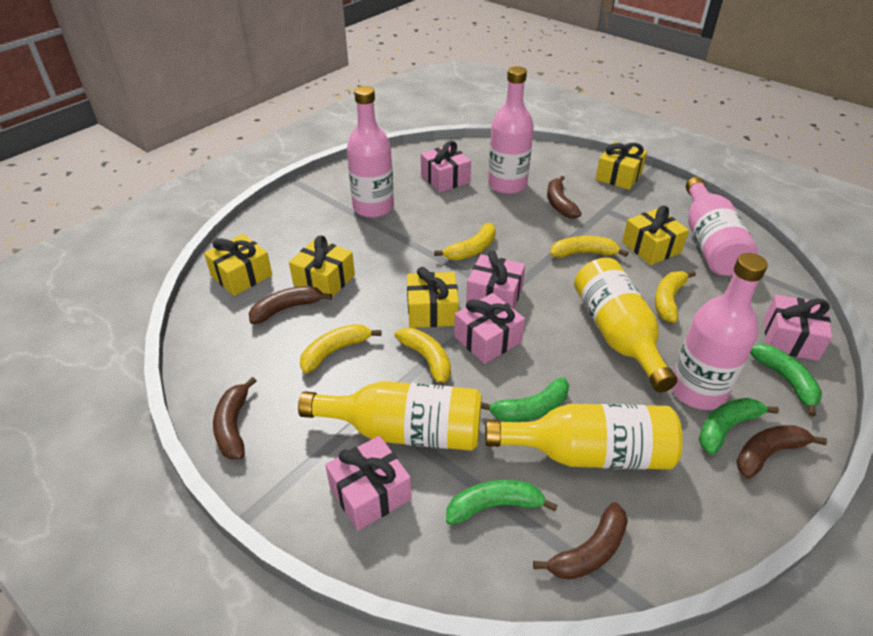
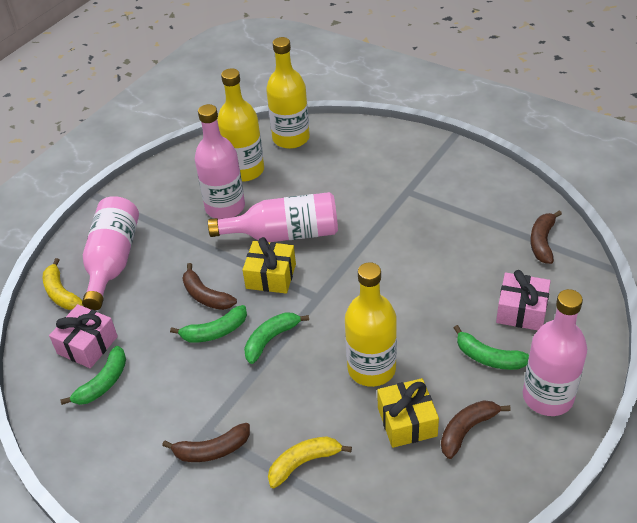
brown banana: 5 -> 4
pink gift: 5 -> 2
yellow banana: 5 -> 2
yellow gift: 5 -> 2

